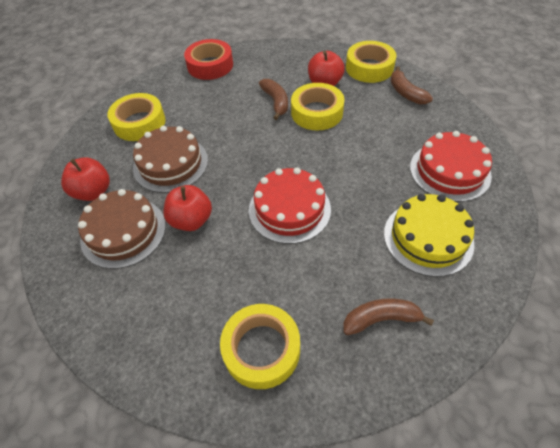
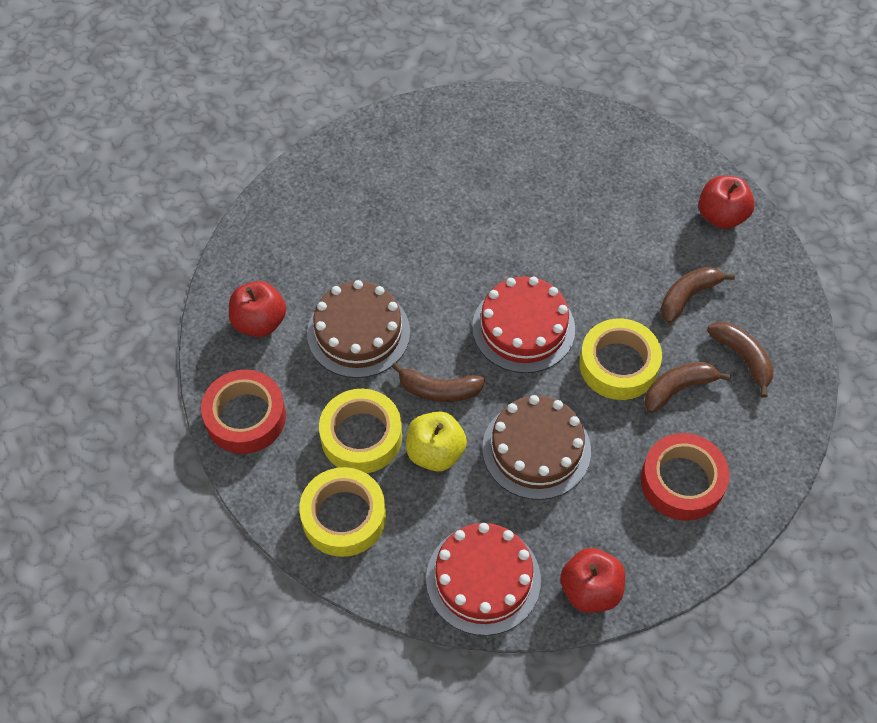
brown banana: 3 -> 4
red tape: 1 -> 2
yellow apple: 0 -> 1
yellow cake: 1 -> 0
yellow tape: 4 -> 3

